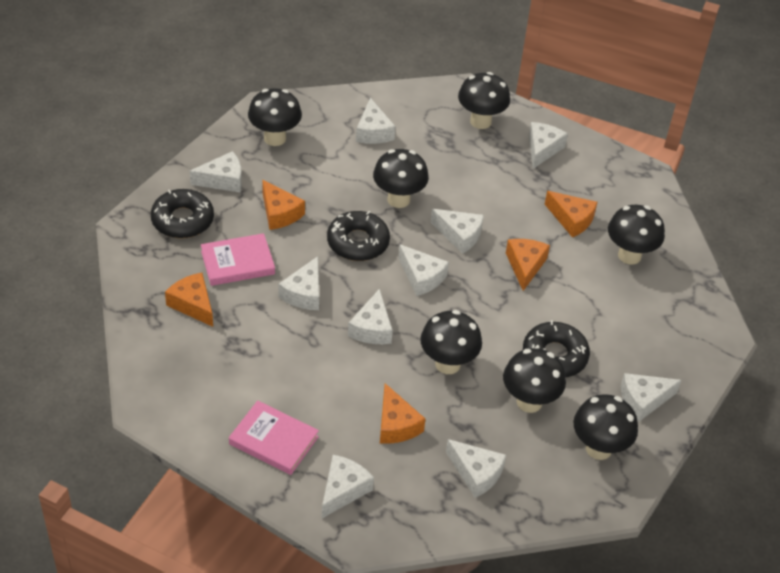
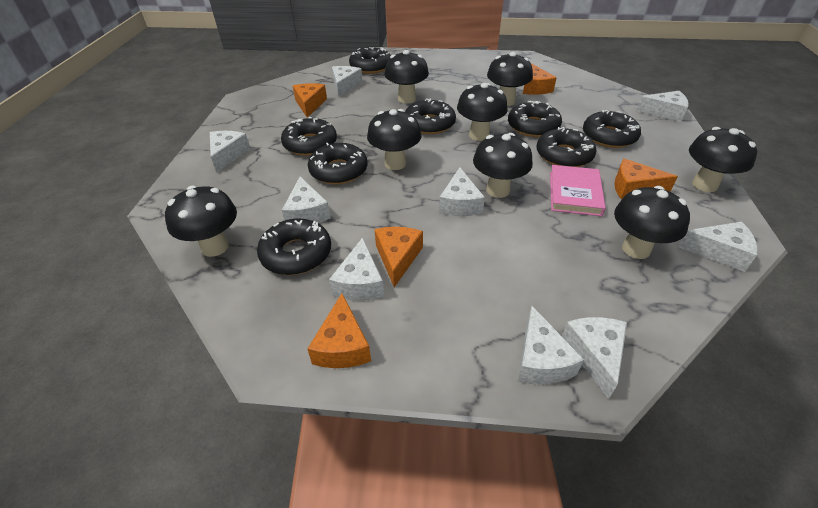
black donut: 3 -> 8
black mushroom: 7 -> 8
pink book: 2 -> 1
white cheese: 10 -> 9

